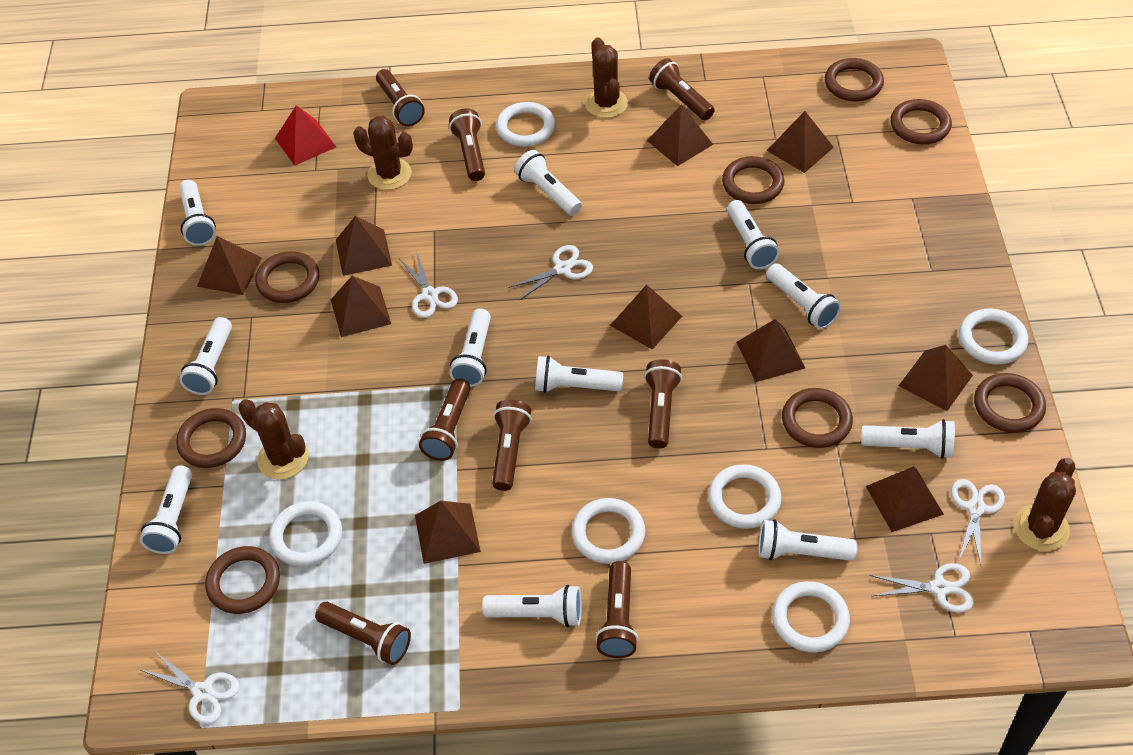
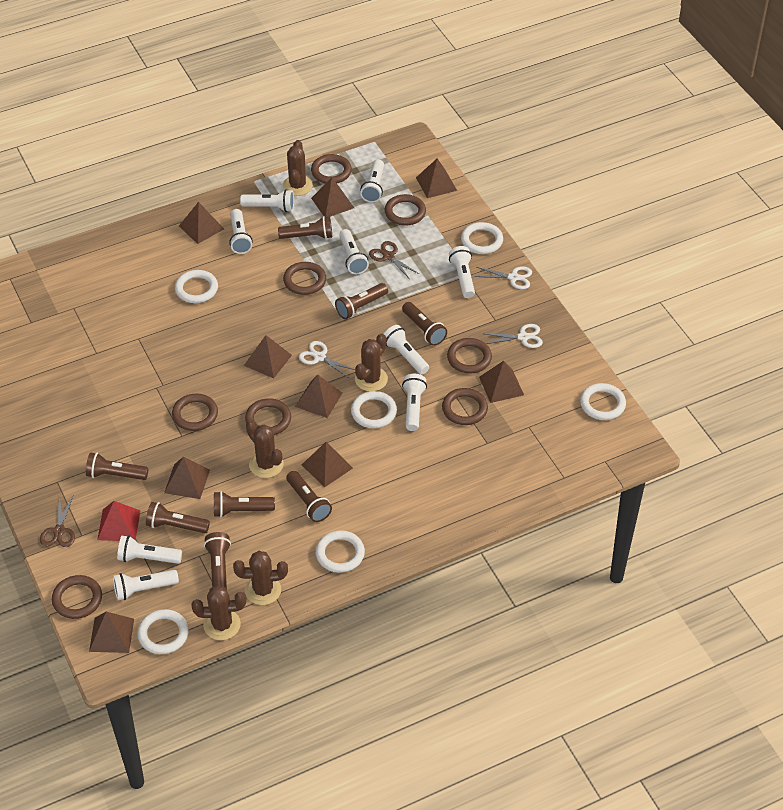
brown cactus: 4 -> 5
brown pyramid: 10 -> 9
brown scissors: 0 -> 2
white flashlight: 11 -> 9
white scissors: 5 -> 3

